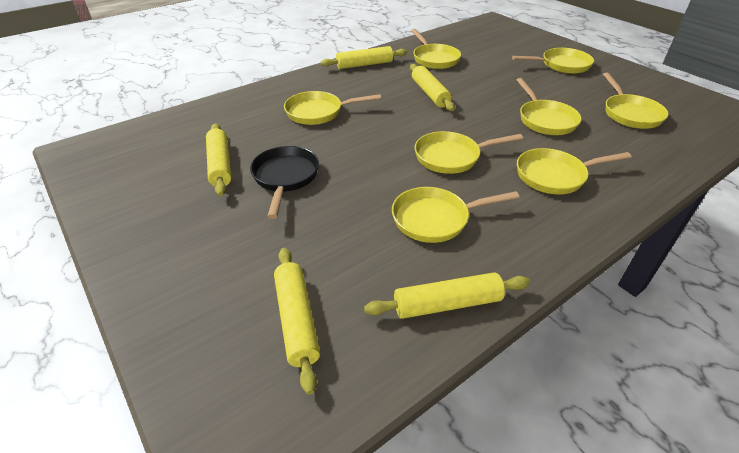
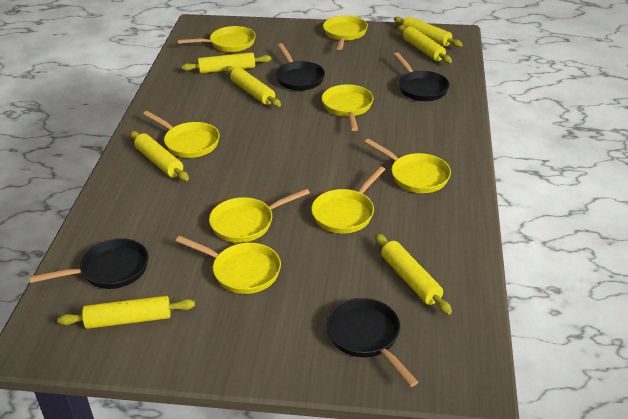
black pan: 1 -> 4
yellow rolling pin: 5 -> 7

